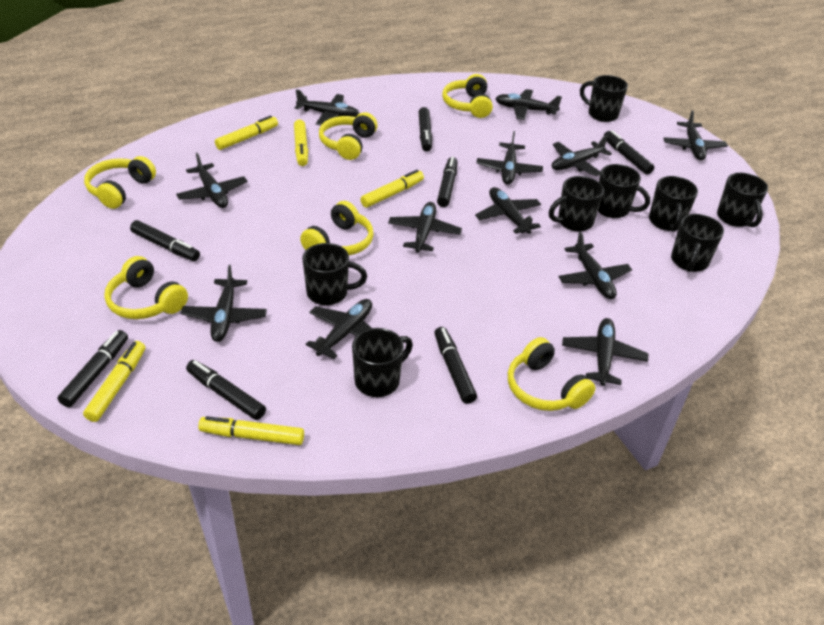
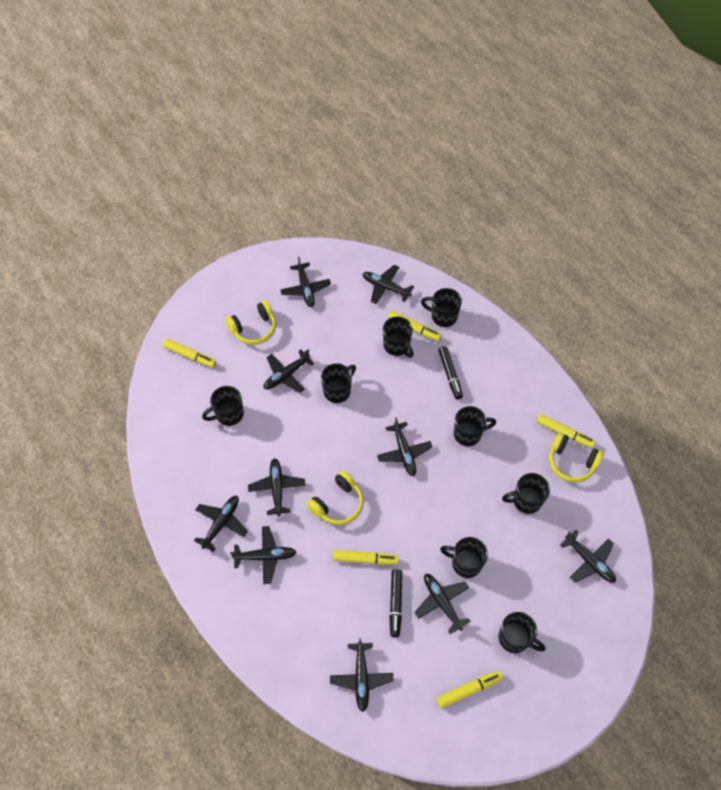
black marker: 7 -> 2
black plane: 12 -> 10
yellow headphones: 6 -> 3

